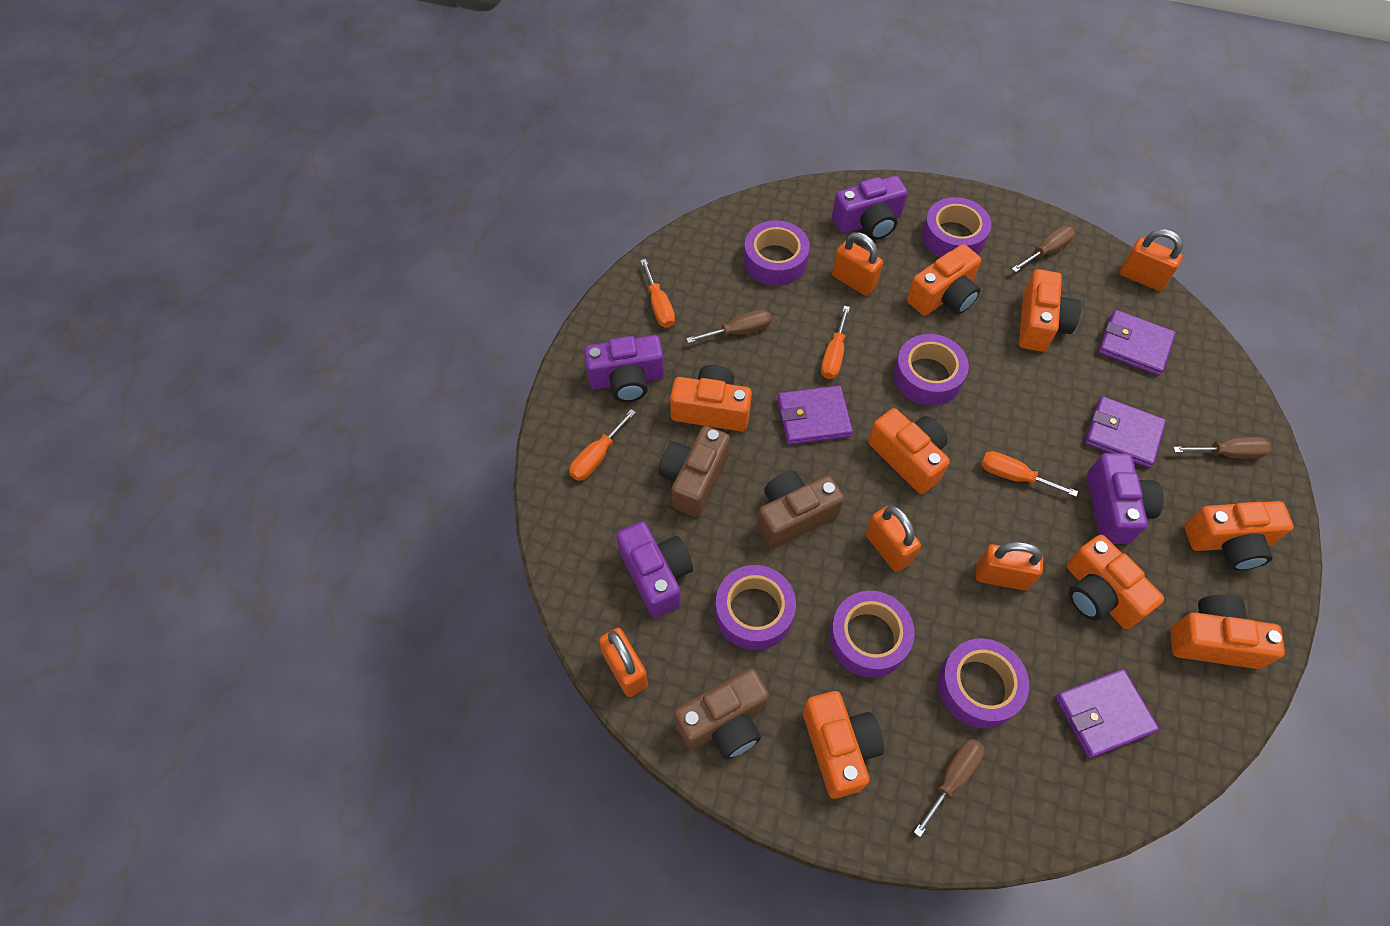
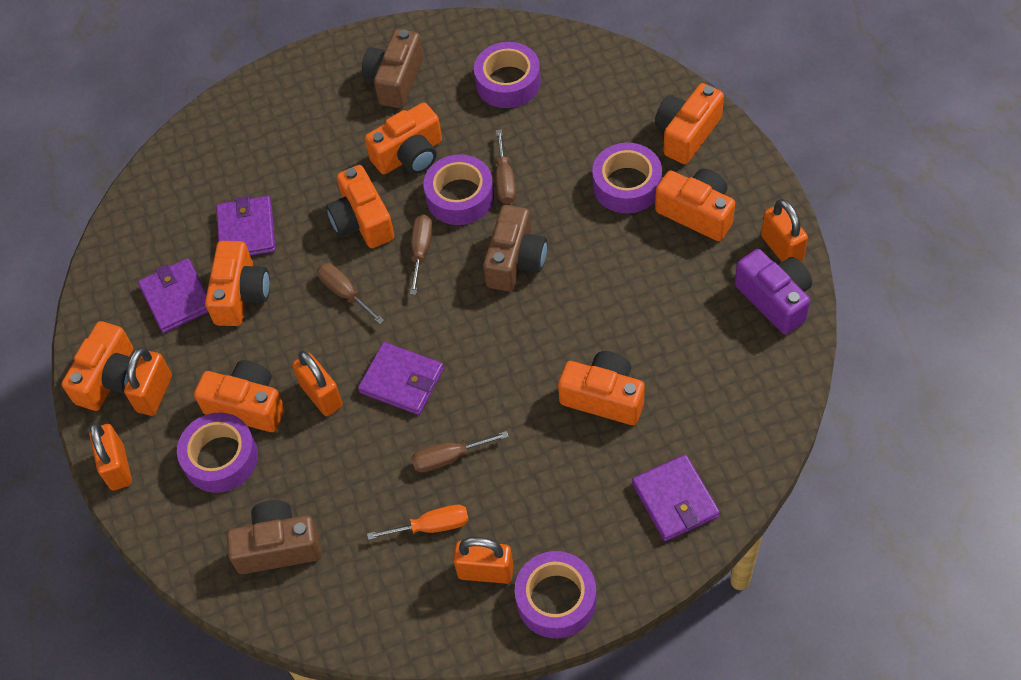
orange screwdriver: 4 -> 1
purple camera: 4 -> 1
purple tape: 6 -> 5

